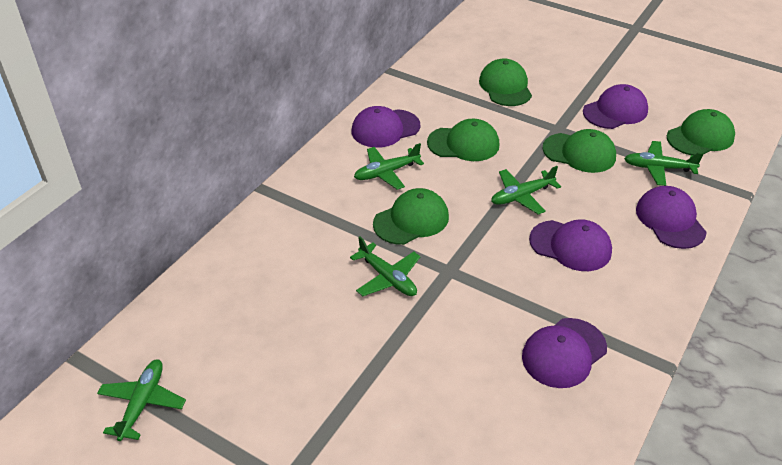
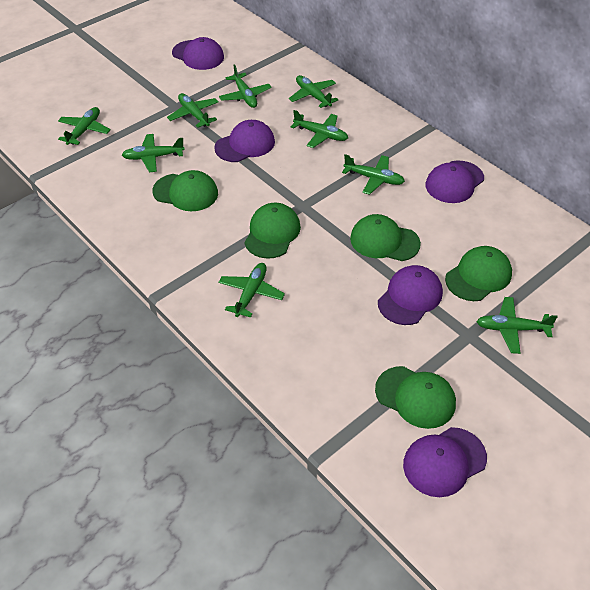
green plane: 5 -> 9

